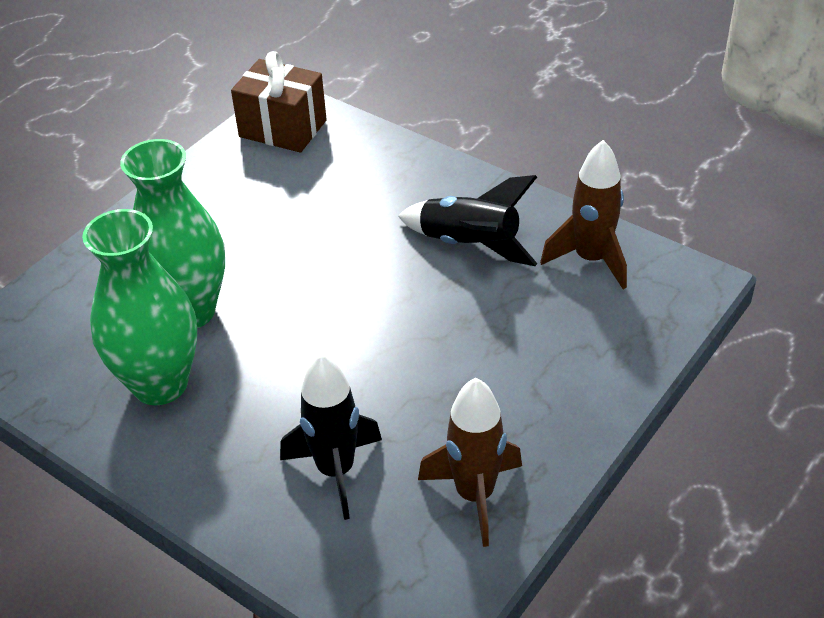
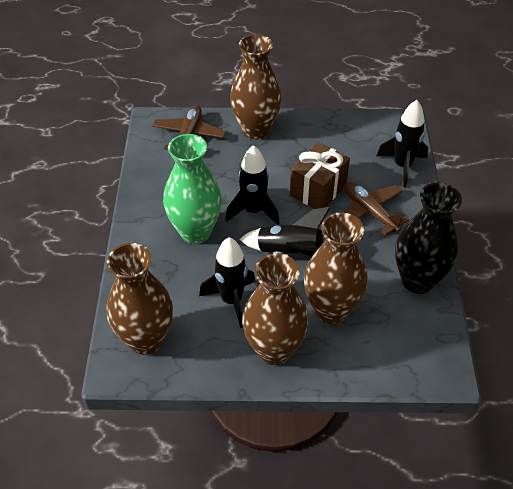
black rocket: 2 -> 4
black vase: 0 -> 1
brown plane: 0 -> 2
brown rocket: 2 -> 0
brown vase: 0 -> 4
green vase: 2 -> 1

